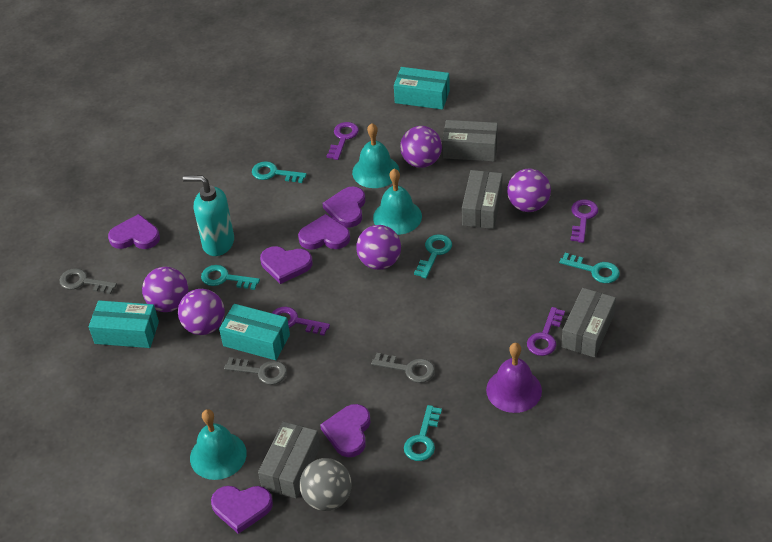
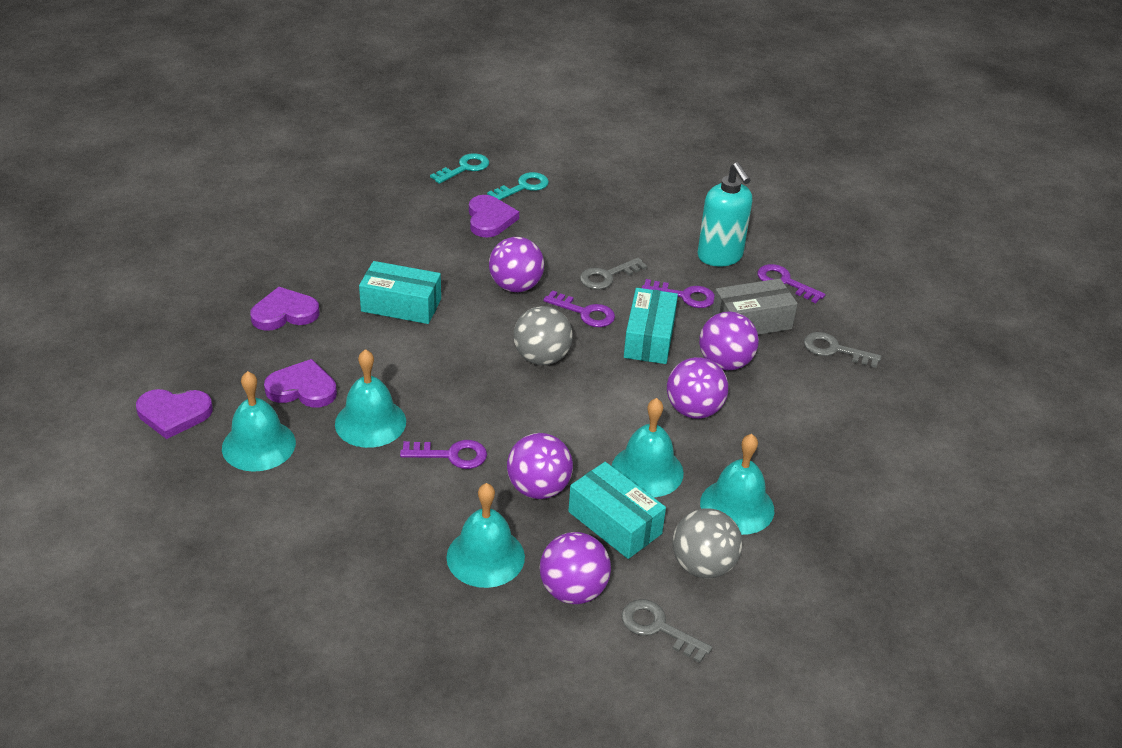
grey ball: 1 -> 2
grey box: 4 -> 1
purple bell: 1 -> 0
purple heart: 6 -> 4
turquoise bell: 3 -> 5
turquoise key: 5 -> 2

